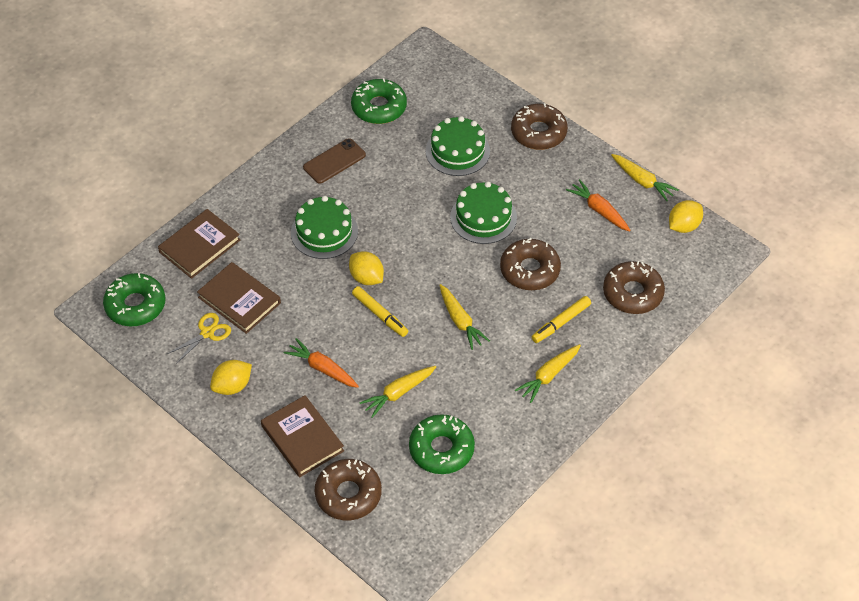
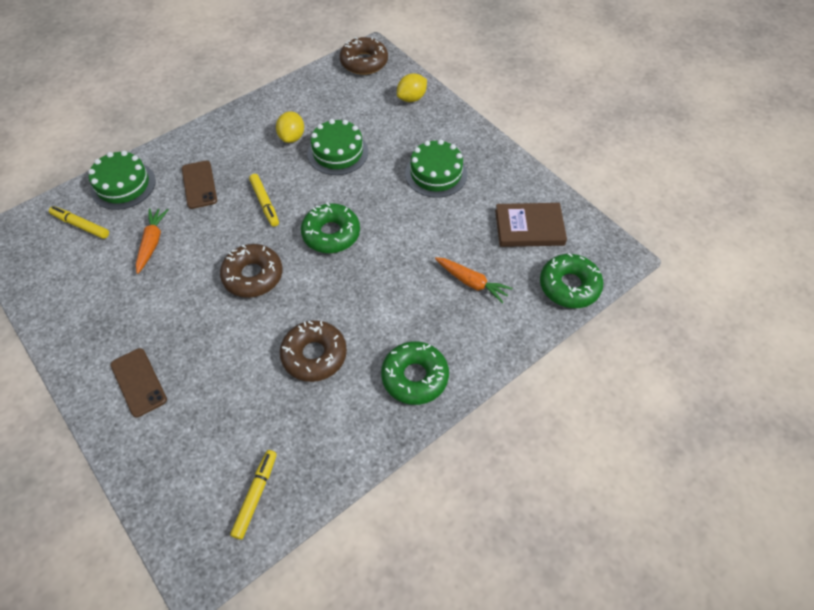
brown book: 3 -> 1
brown donut: 4 -> 3
brown phone: 1 -> 2
yellow carrot: 4 -> 0
yellow lemon: 3 -> 2
yellow marker: 2 -> 3
yellow scissors: 1 -> 0

